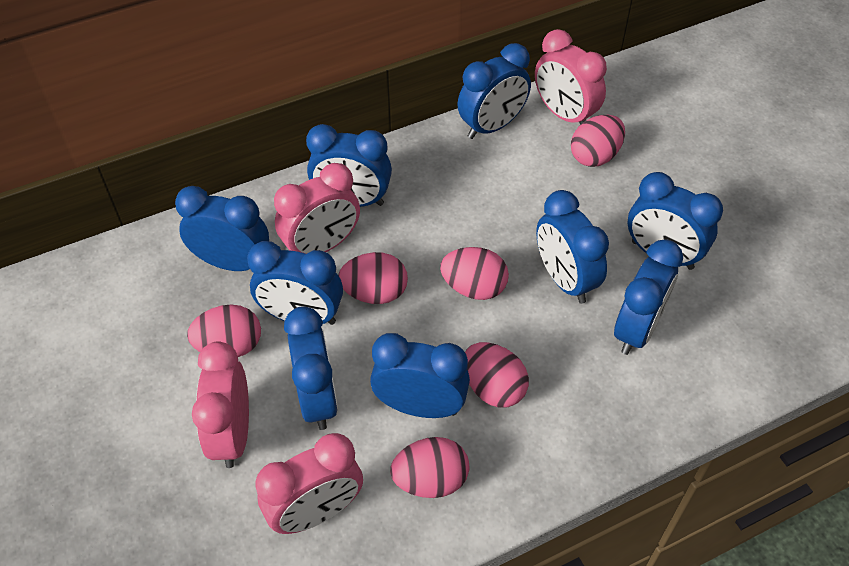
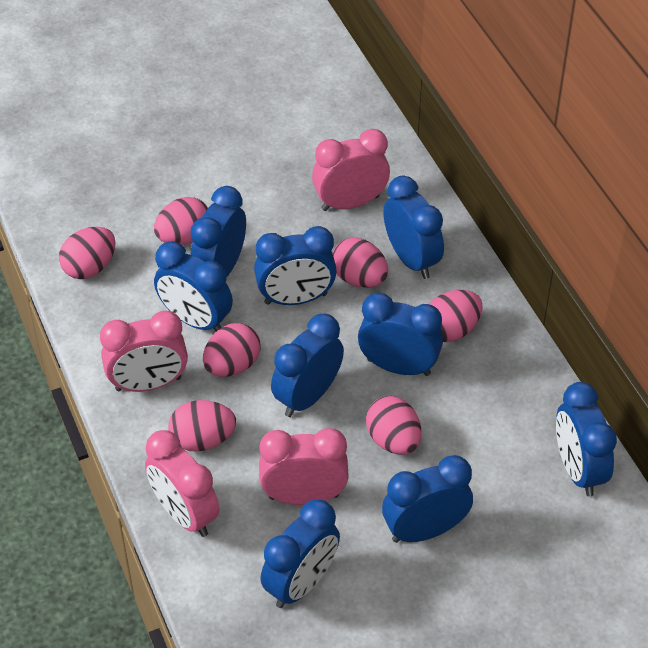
pink egg: 6 -> 7

